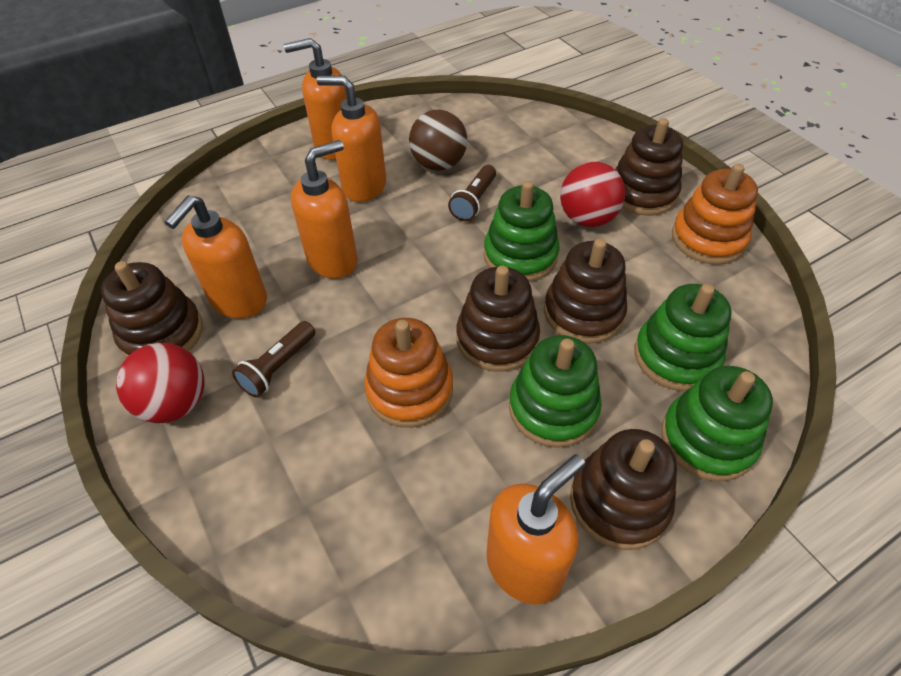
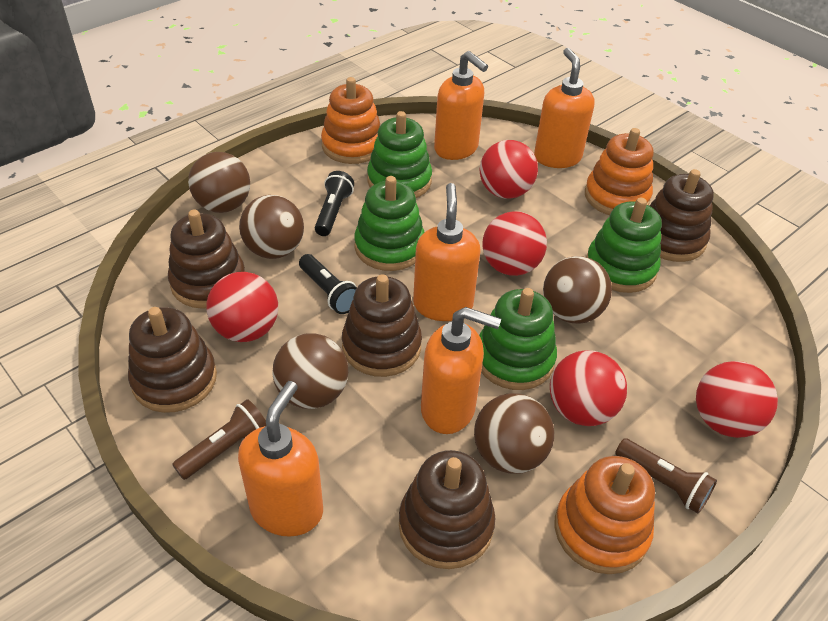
black flashlight: 0 -> 2
brown ball: 1 -> 5
orange stacking toy: 2 -> 3
red ball: 2 -> 5

